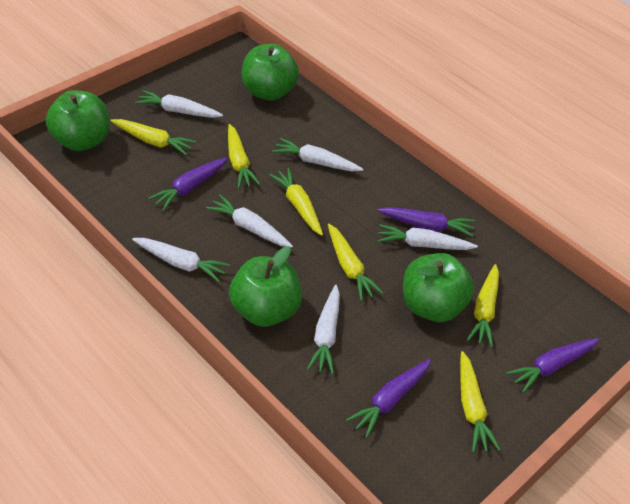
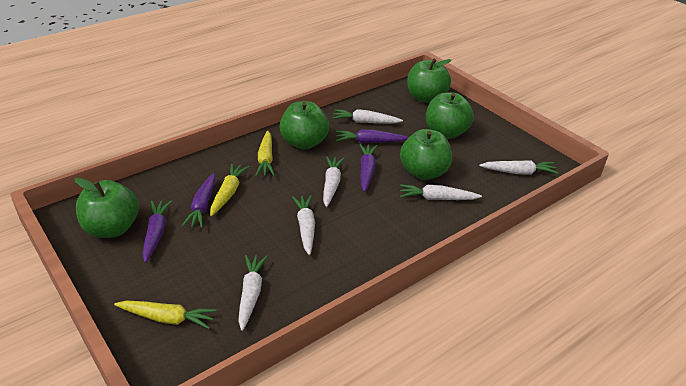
green apple: 4 -> 5
yellow carrot: 6 -> 3

